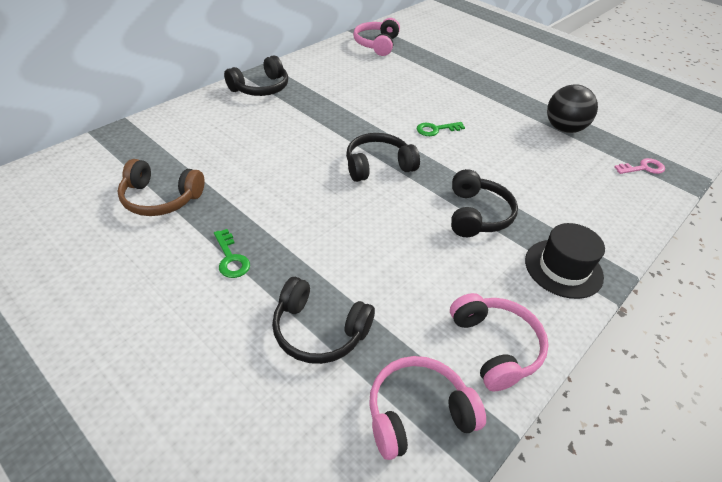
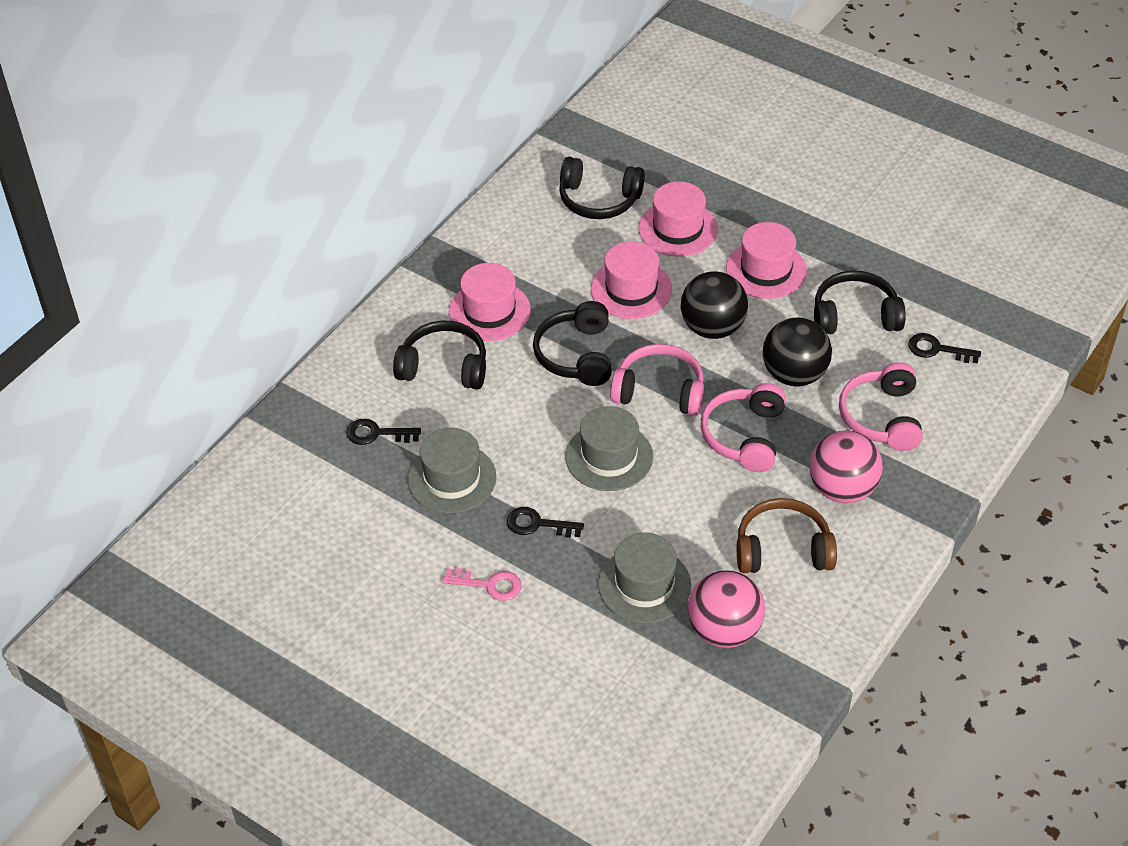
black ball: 1 -> 2
black hat: 1 -> 0
black key: 0 -> 3
green key: 2 -> 0
grey hat: 0 -> 3
pink ball: 0 -> 2
pink hat: 0 -> 4

